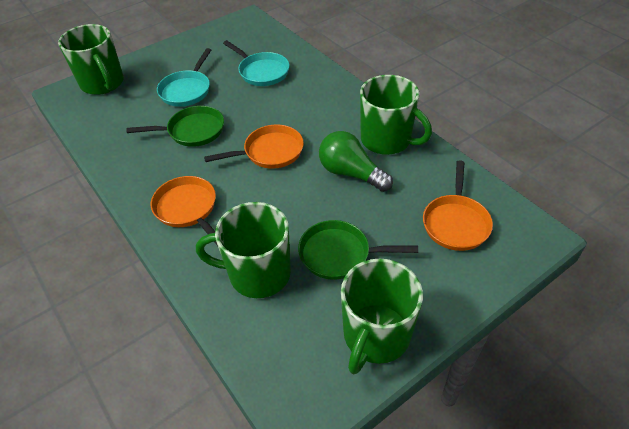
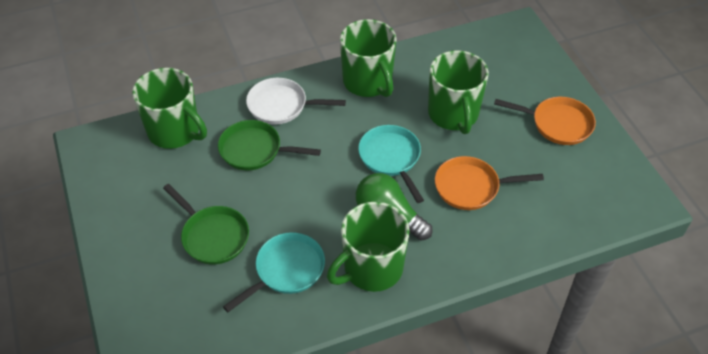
orange pan: 3 -> 2
white pan: 0 -> 1

